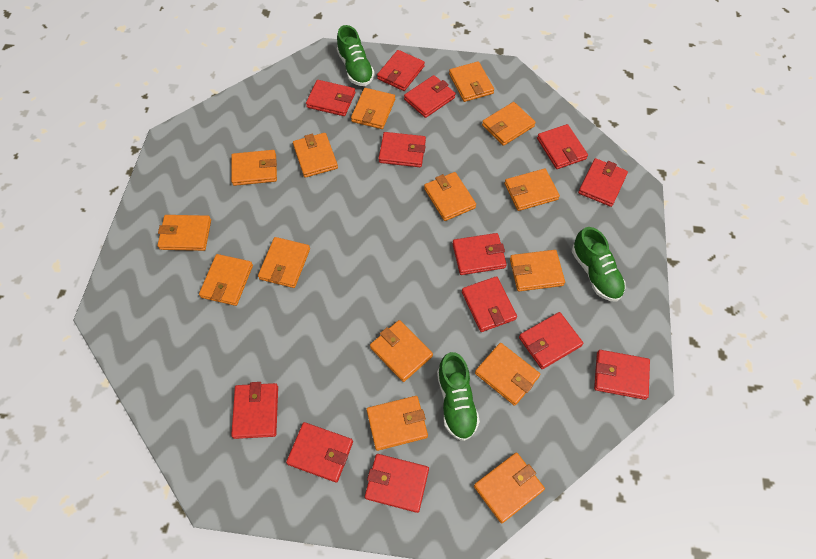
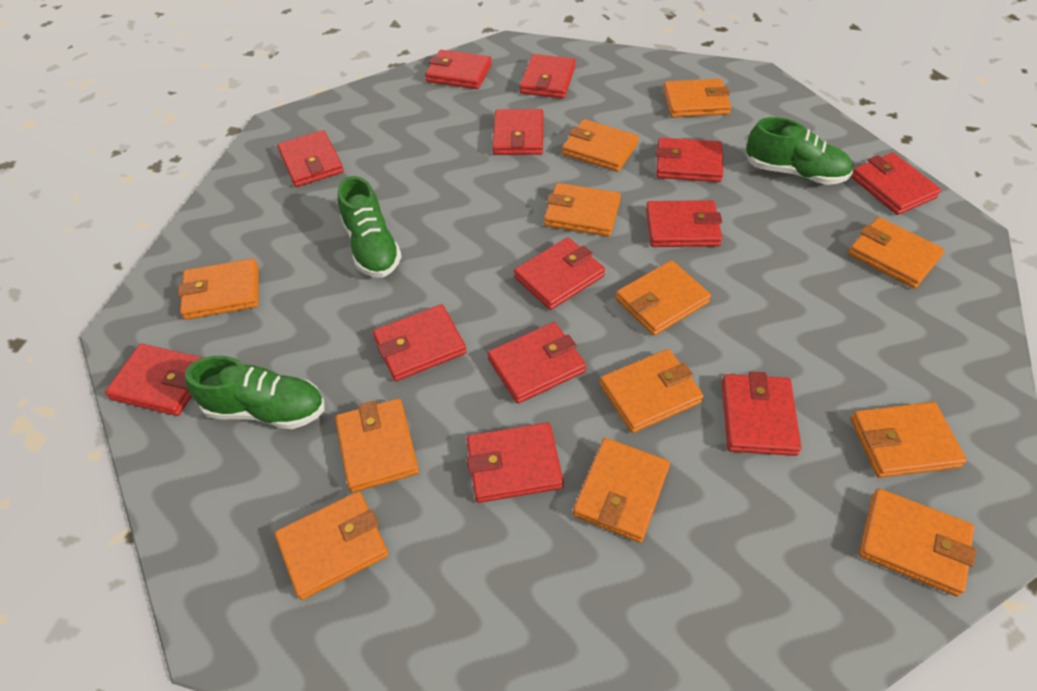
orange wallet: 15 -> 12

